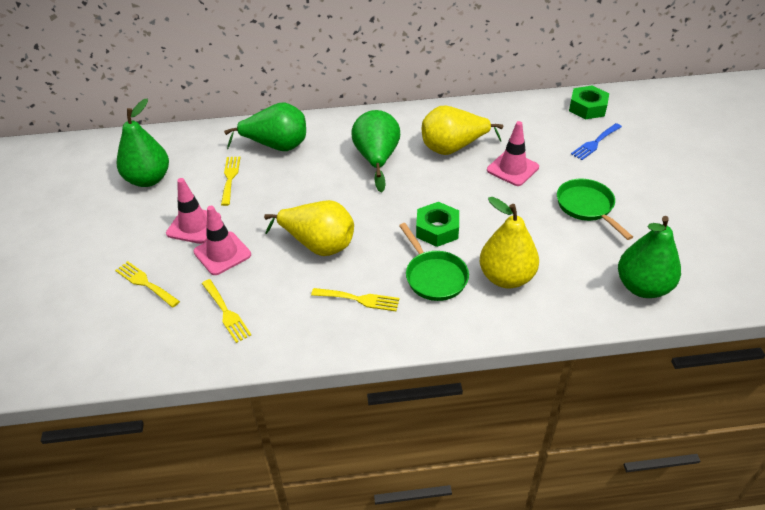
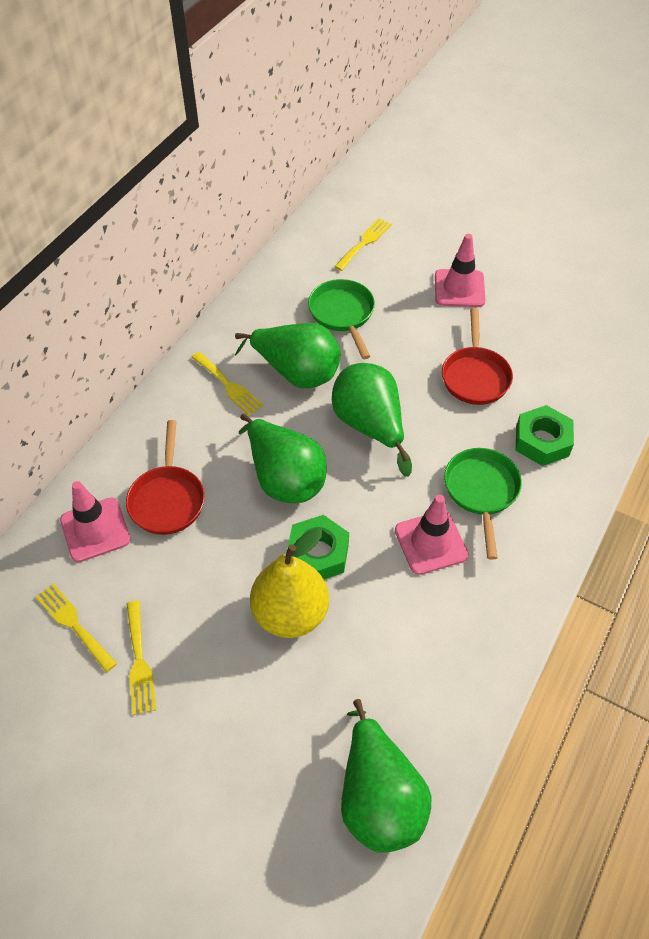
blue fork: 1 -> 0
red pan: 0 -> 2
yellow pear: 3 -> 1

